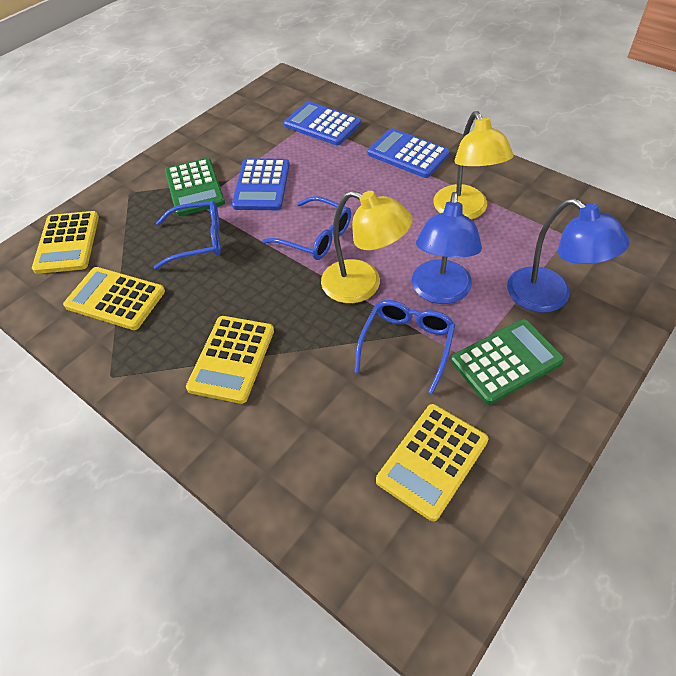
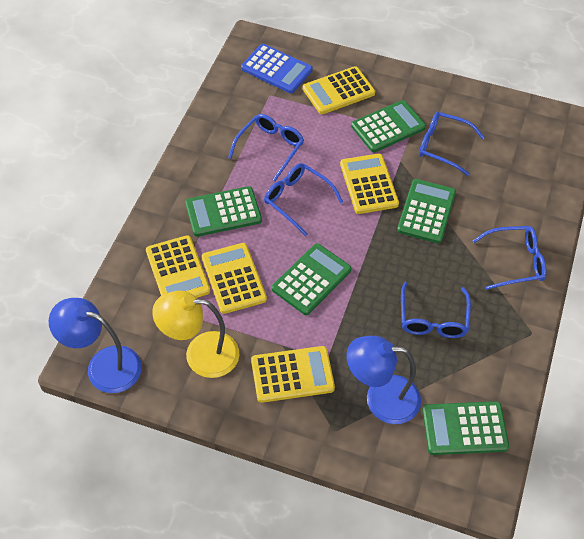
blue calculator: 3 -> 1
blue glasses: 3 -> 5
green calculator: 2 -> 5
yellow calculator: 4 -> 5
yellow lamp: 2 -> 1

